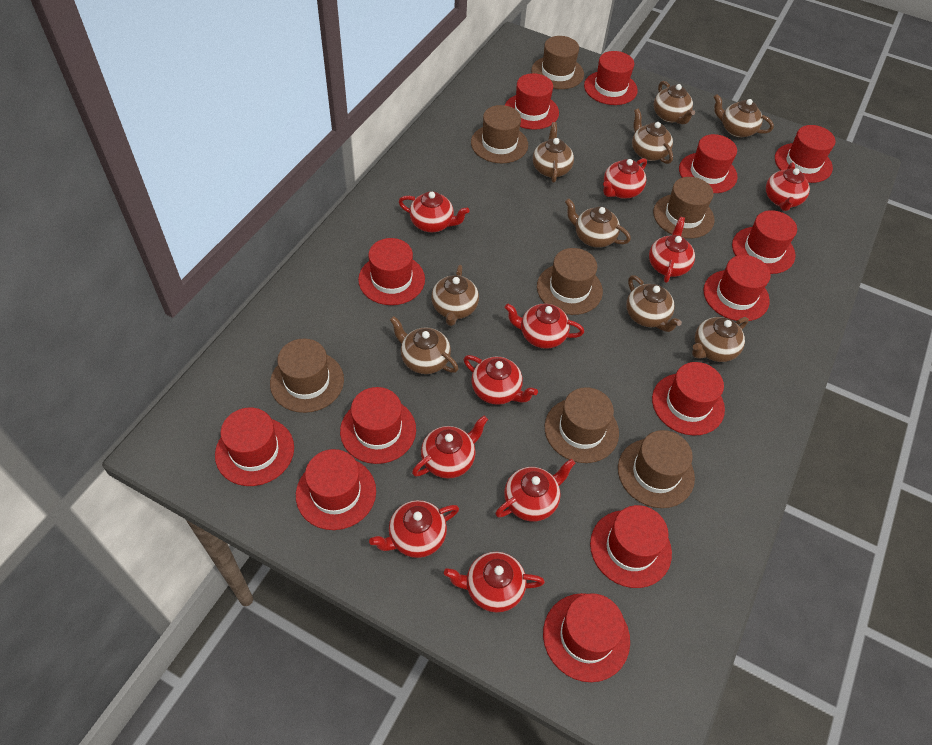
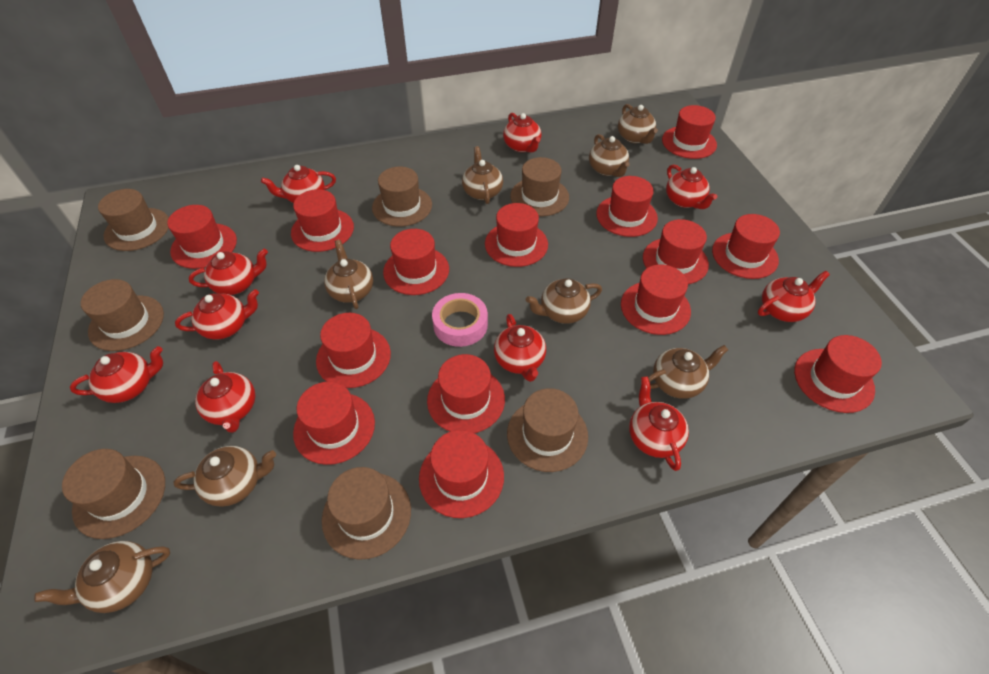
brown teapot: 9 -> 8
pink tape: 0 -> 1
red hat: 13 -> 14

